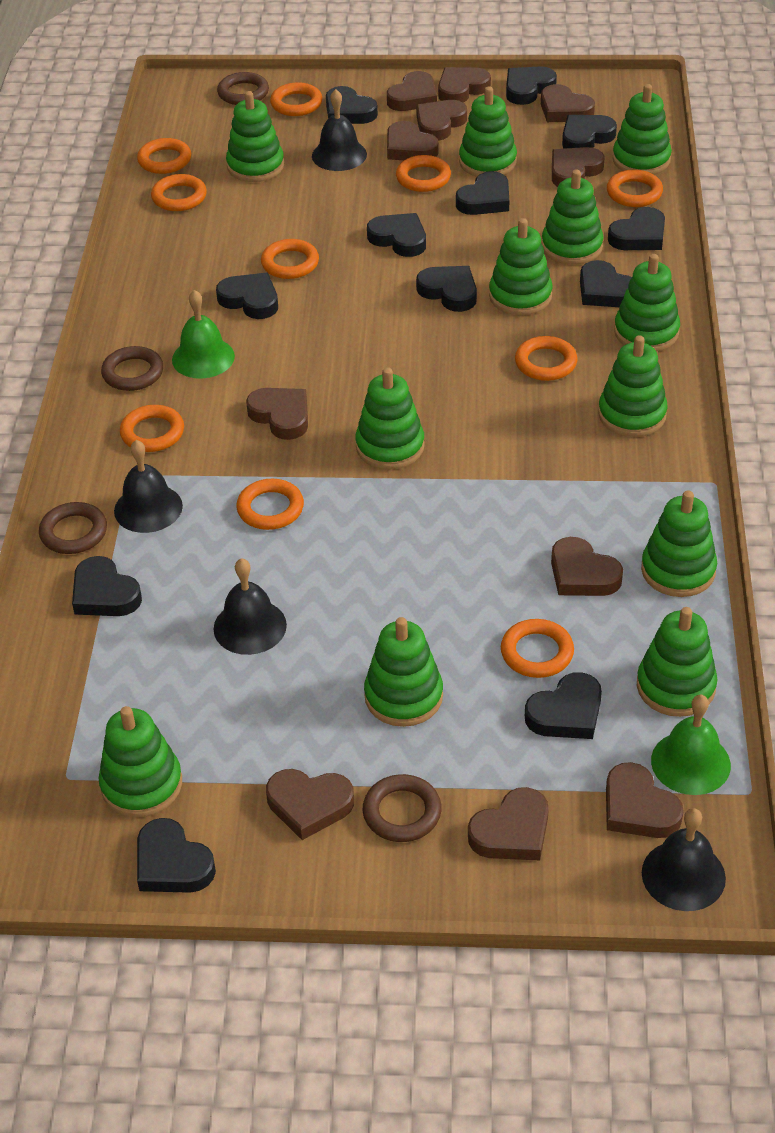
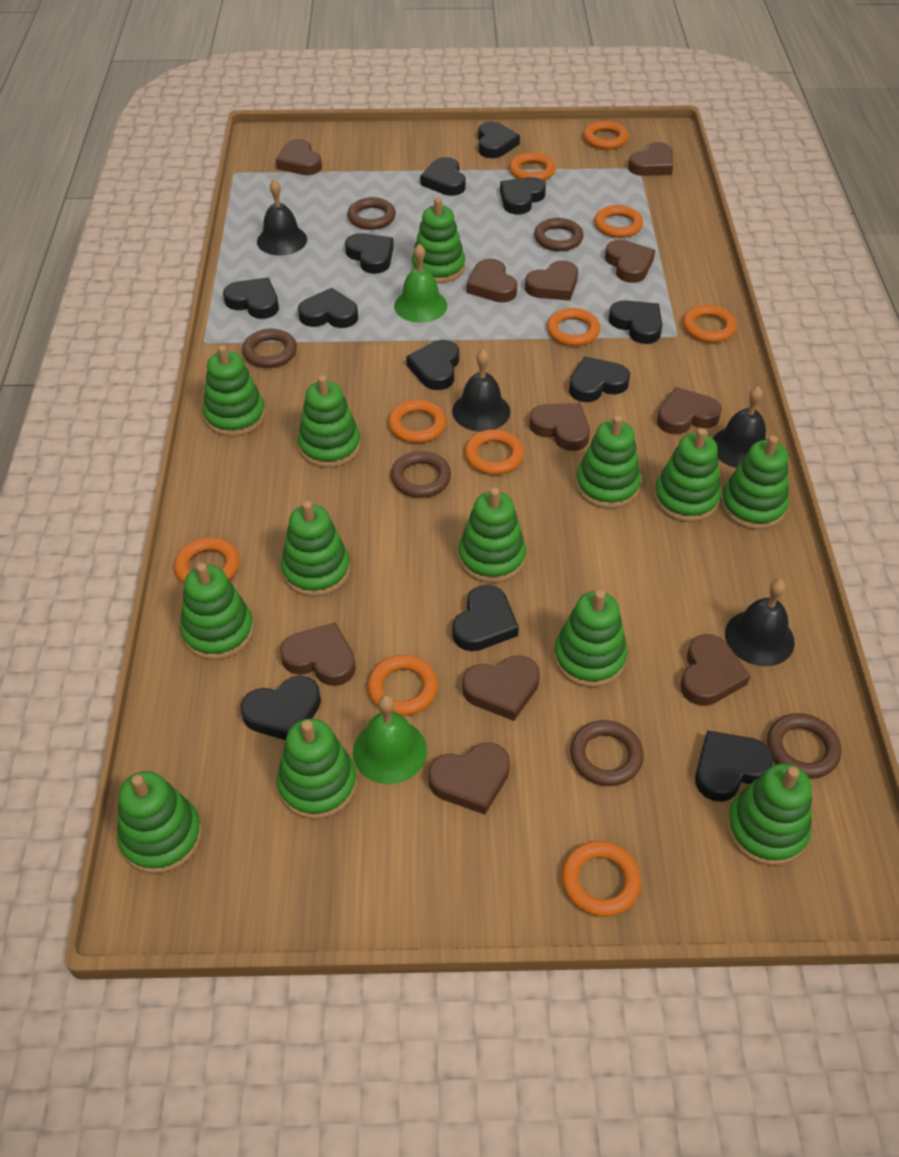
brown ring: 4 -> 6
green stacking toy: 12 -> 13

